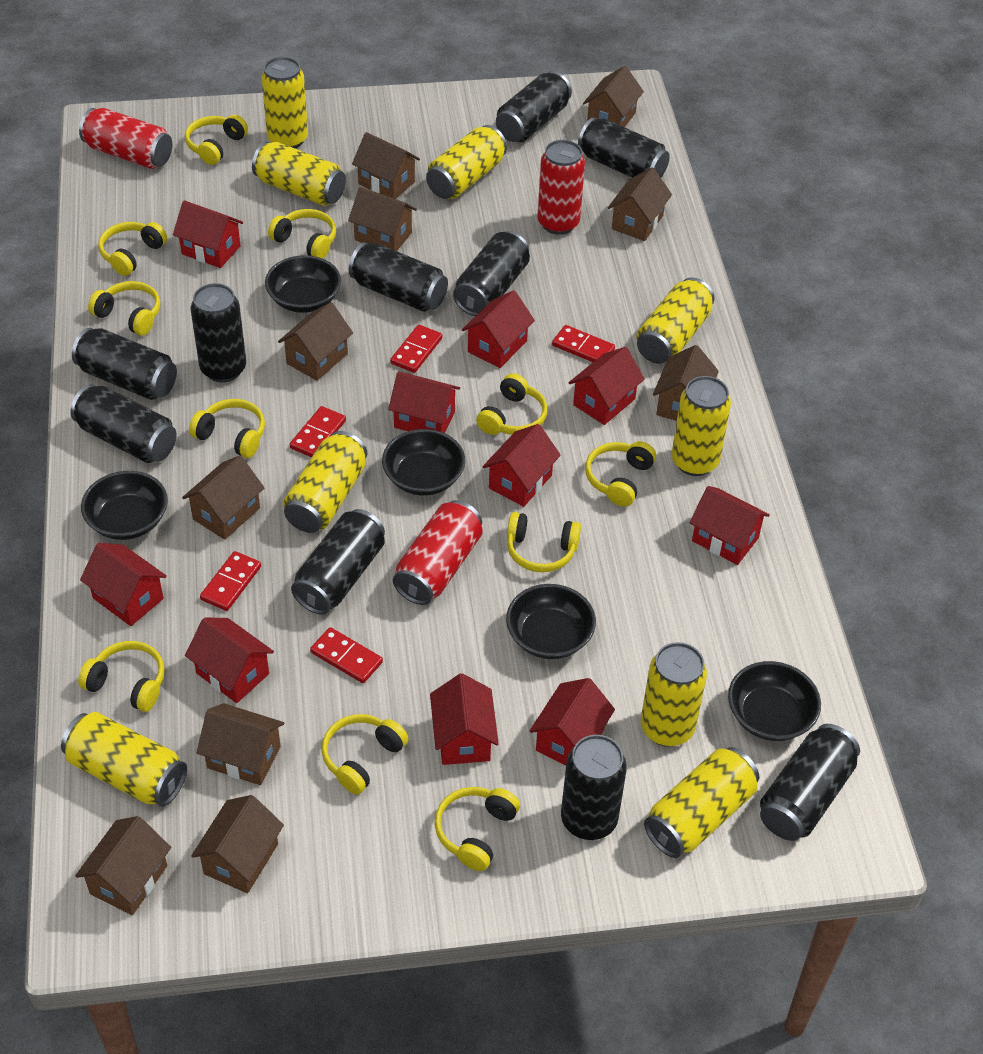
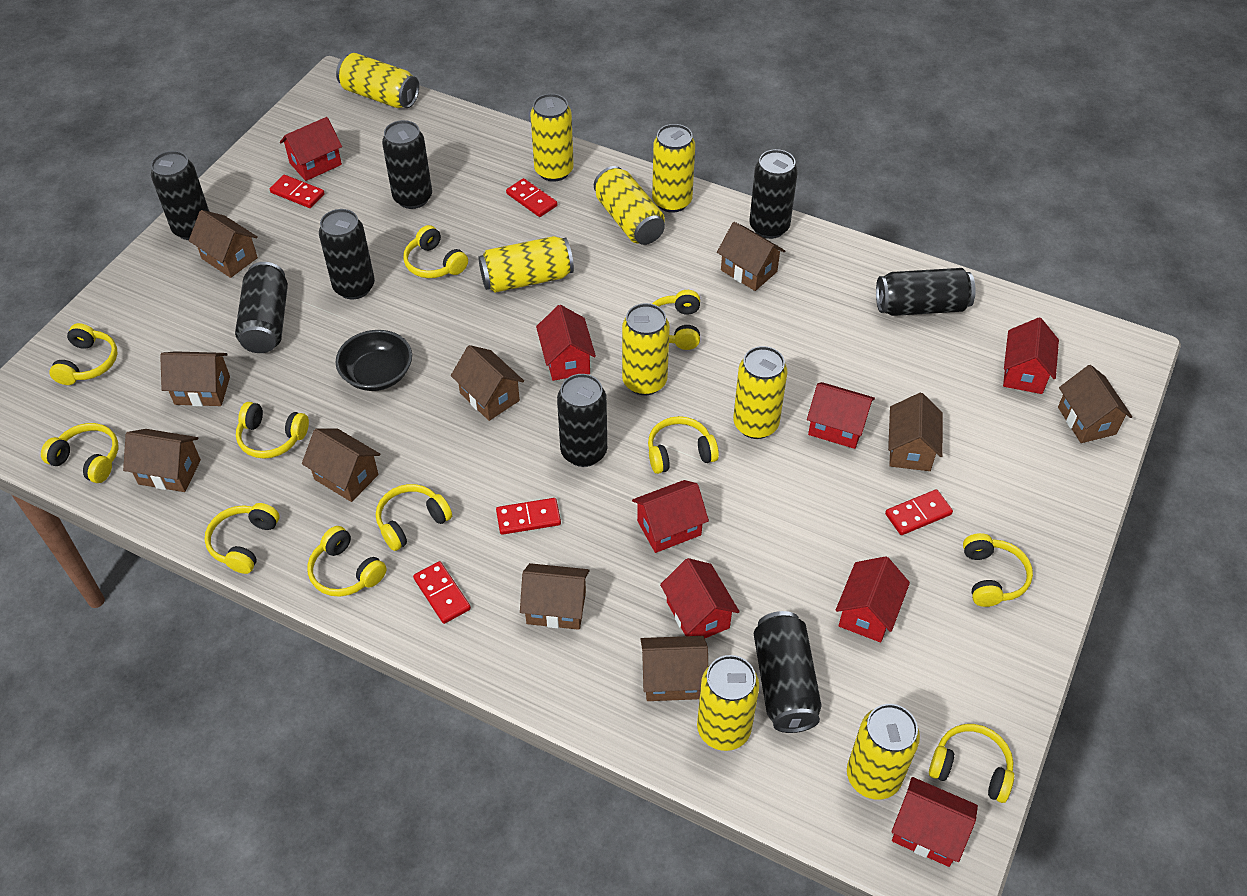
black bowl: 5 -> 1
black can: 10 -> 8
red can: 3 -> 0
red house: 10 -> 8

